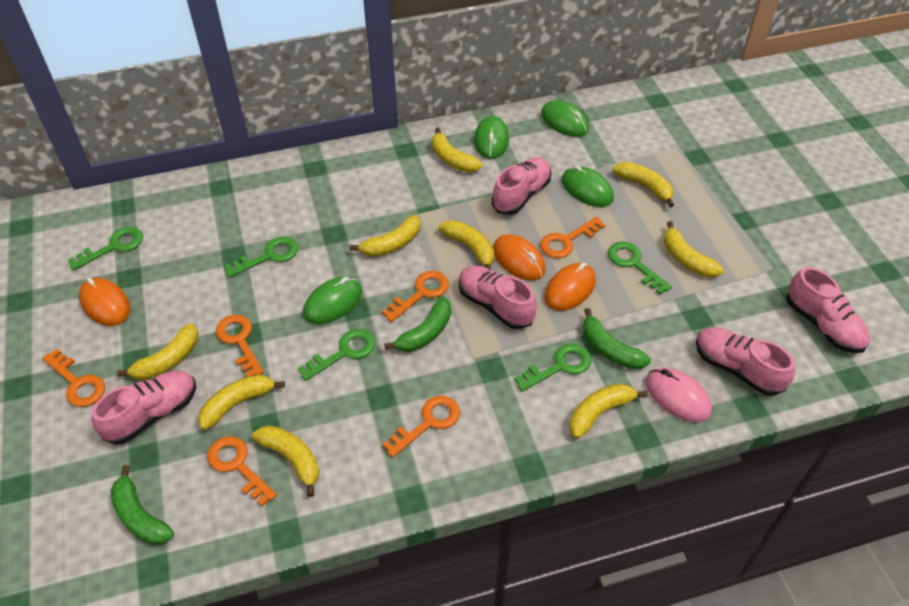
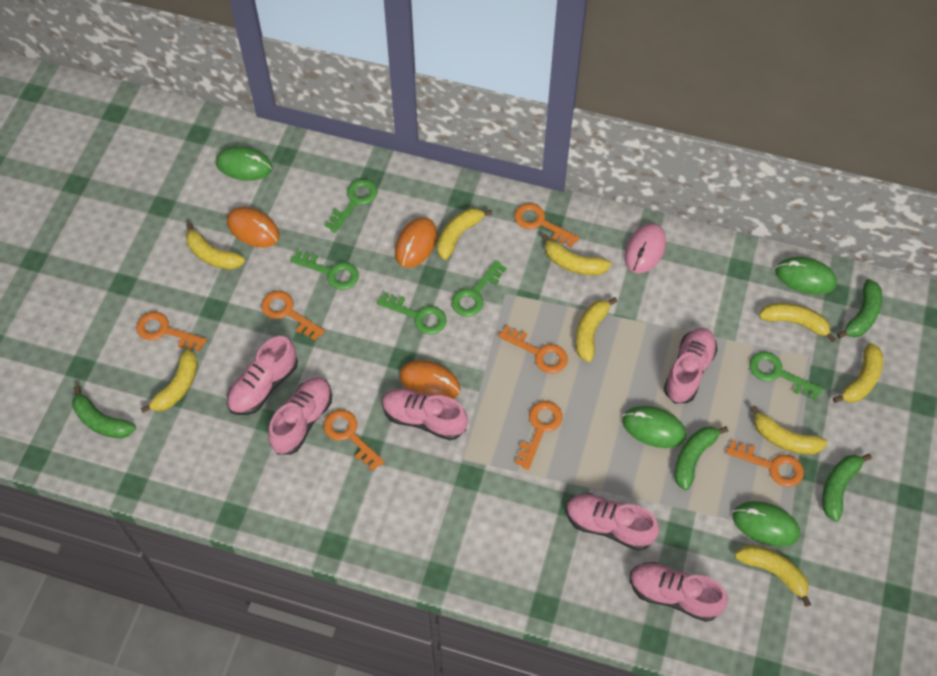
green banana: 3 -> 4
orange key: 6 -> 7
pink shoe: 5 -> 6

